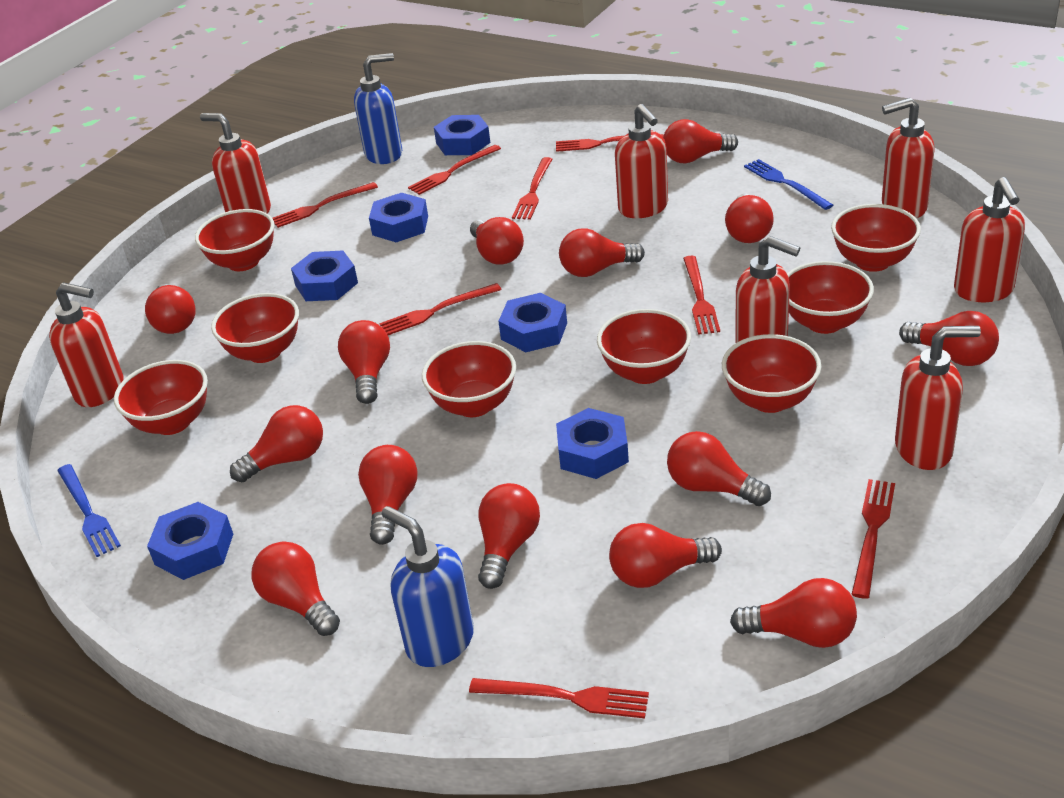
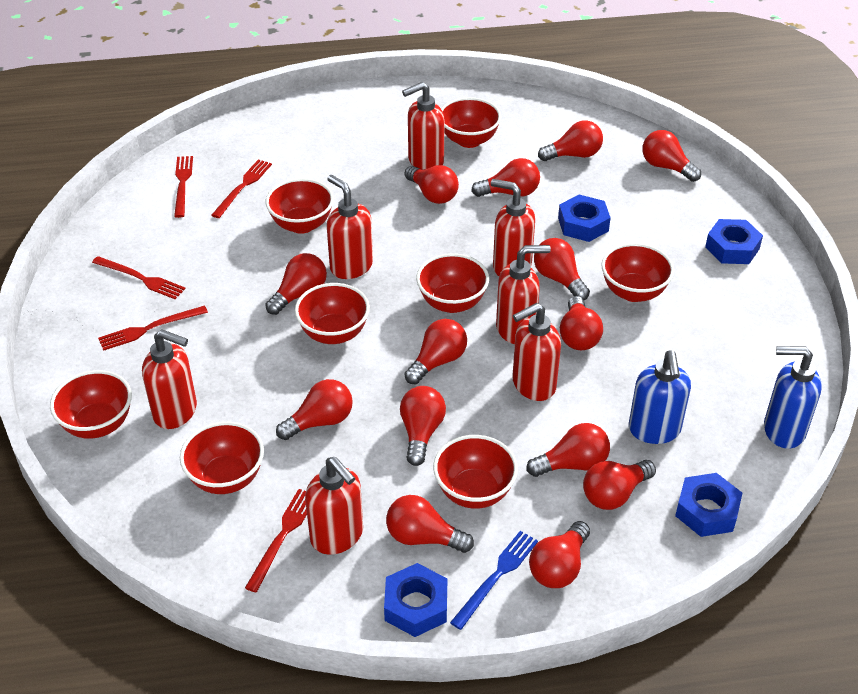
blue fork: 2 -> 1
blue nut: 6 -> 4
red fork: 8 -> 5

